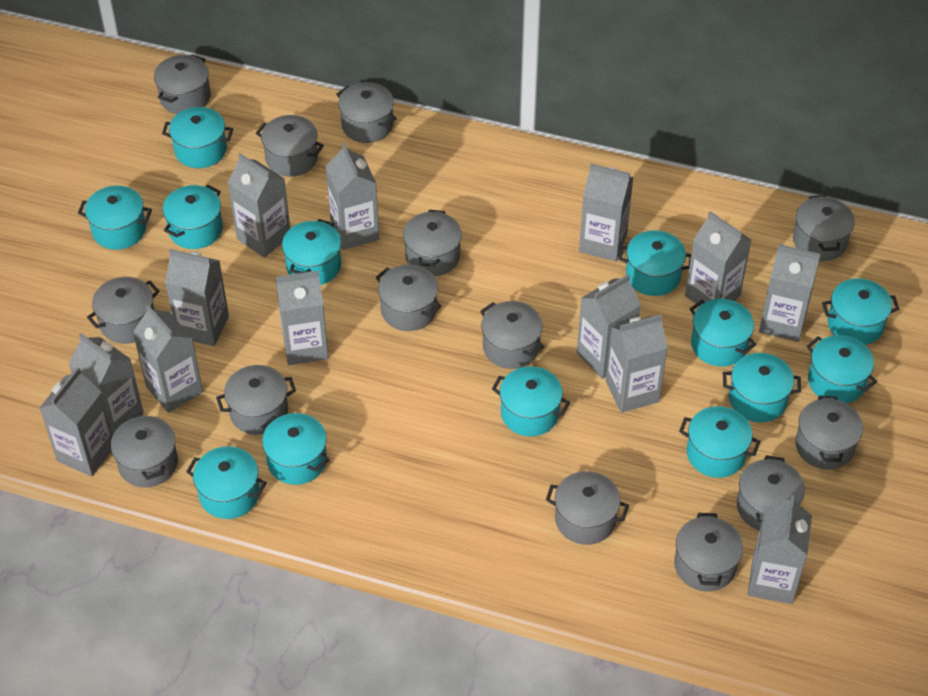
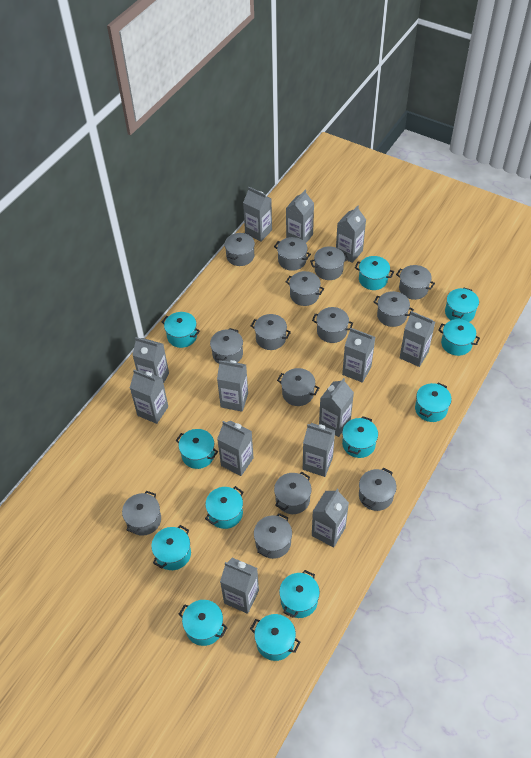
turquoise pot: 13 -> 12

